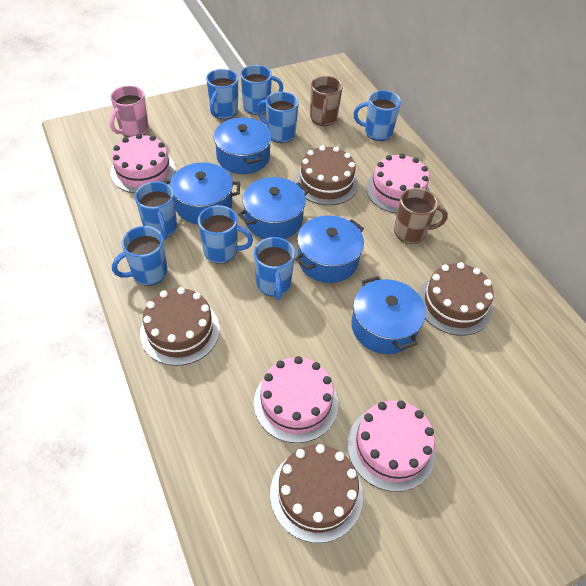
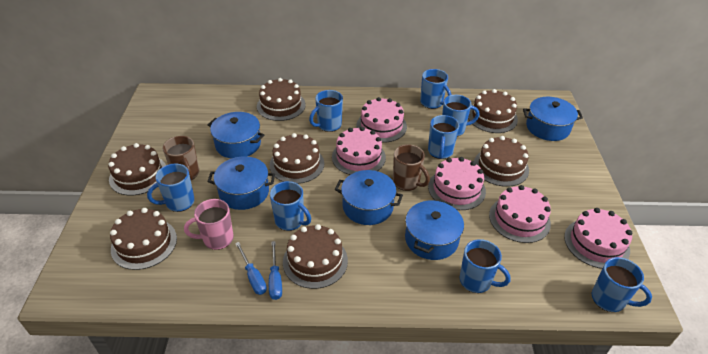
blue screwdriver: 0 -> 2
brown cake: 4 -> 7
pink cake: 4 -> 5

